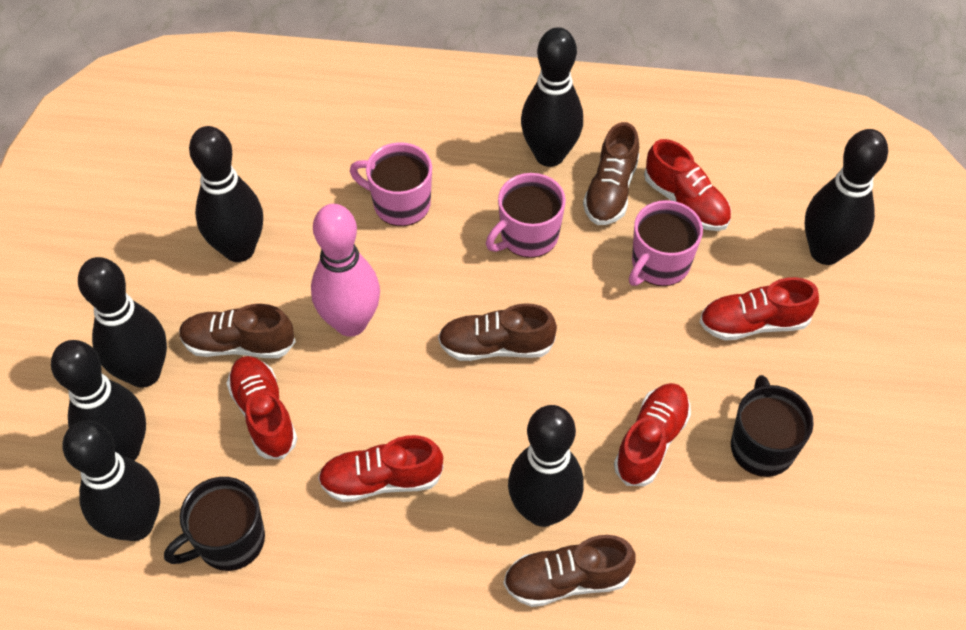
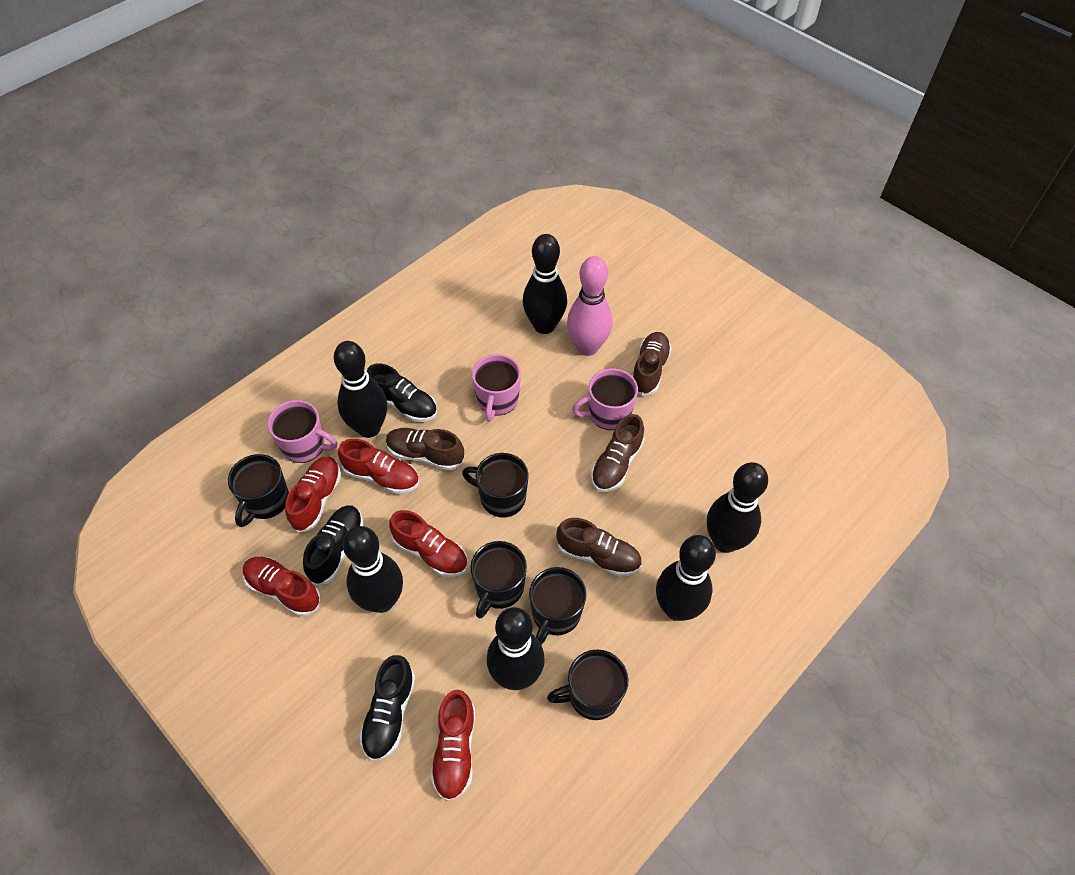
black bowling pin: 7 -> 6
black mug: 2 -> 5
black shoe: 0 -> 3

